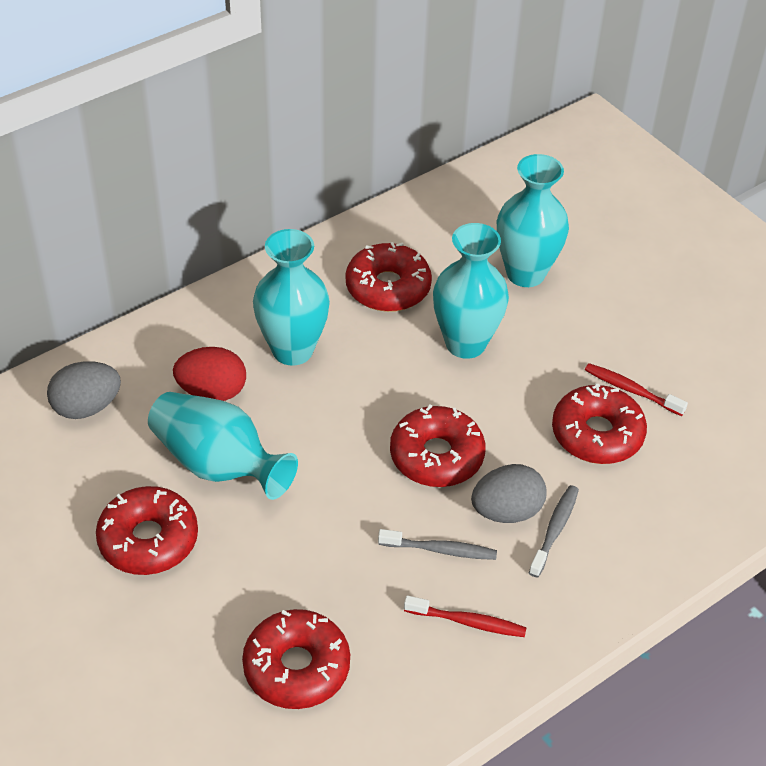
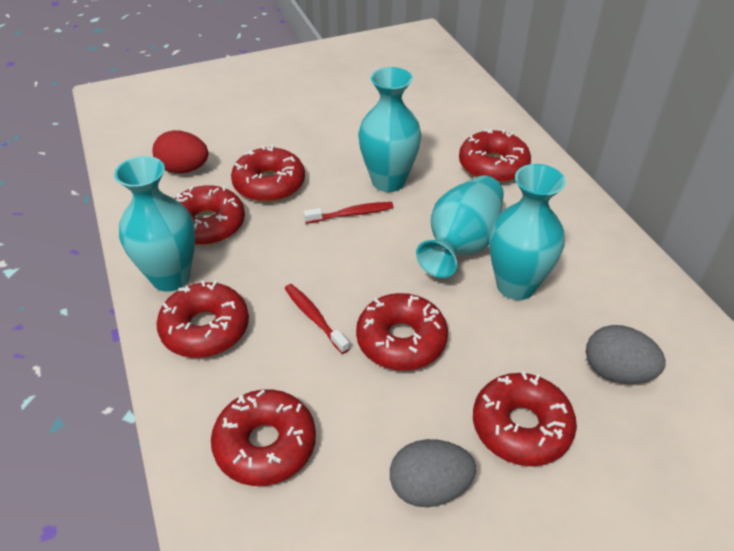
grey toothbrush: 2 -> 0
red donut: 5 -> 7

